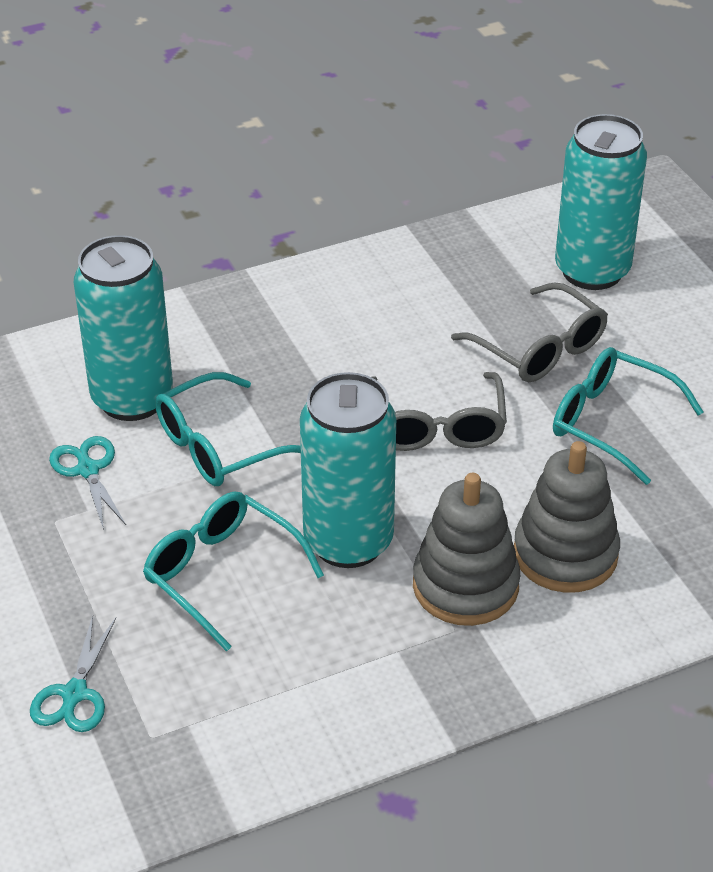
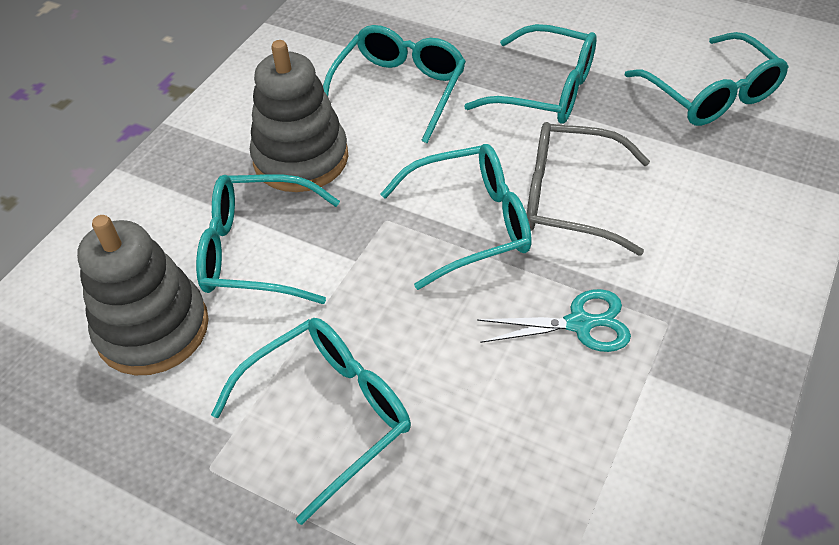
grey glasses: 2 -> 1
turquoise can: 3 -> 0
turquoise glasses: 3 -> 6
turquoise scissors: 2 -> 1

